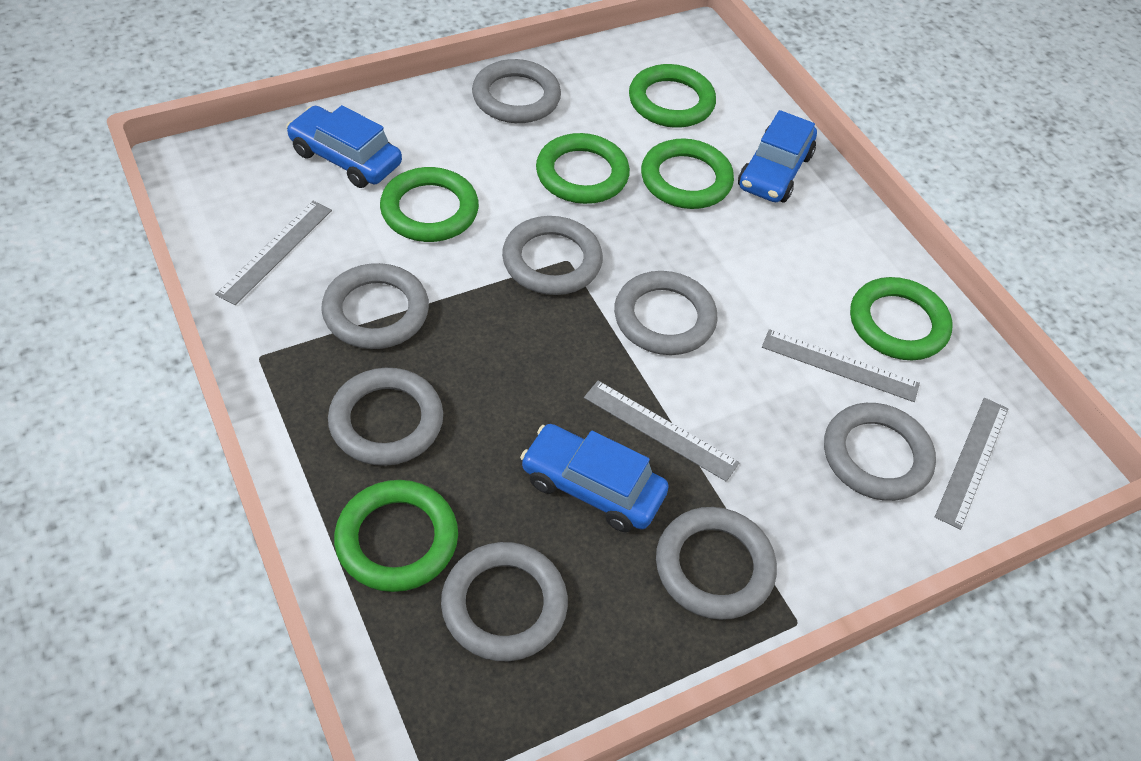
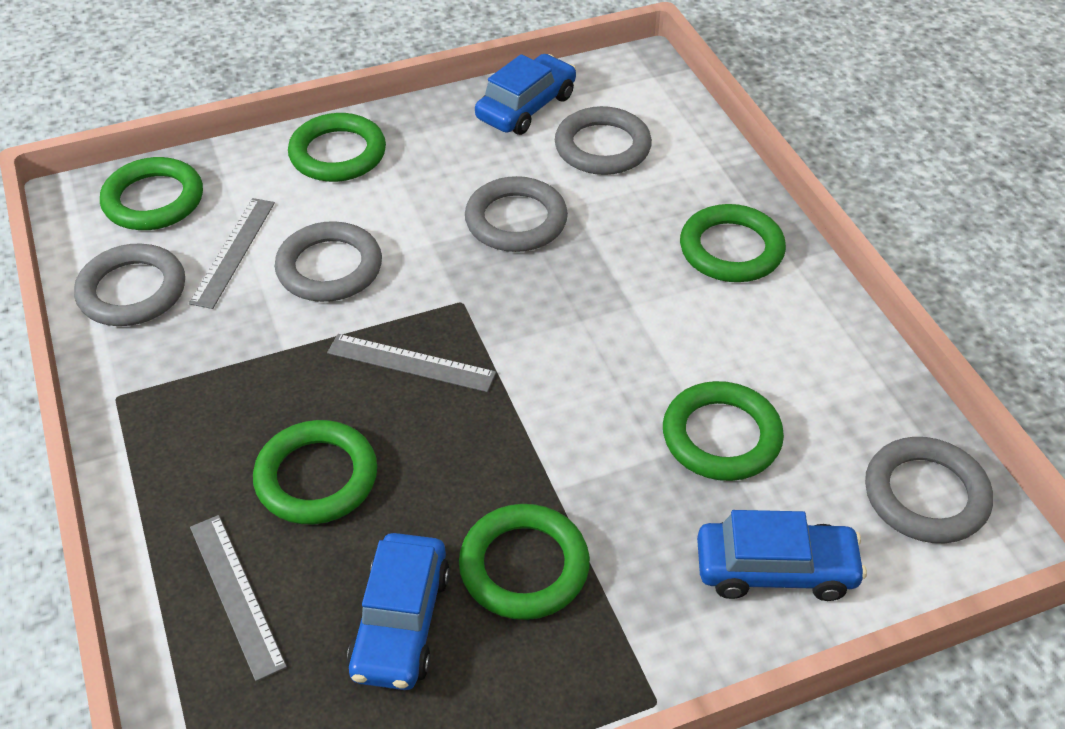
grey ring: 8 -> 5
grey ruler: 4 -> 3

